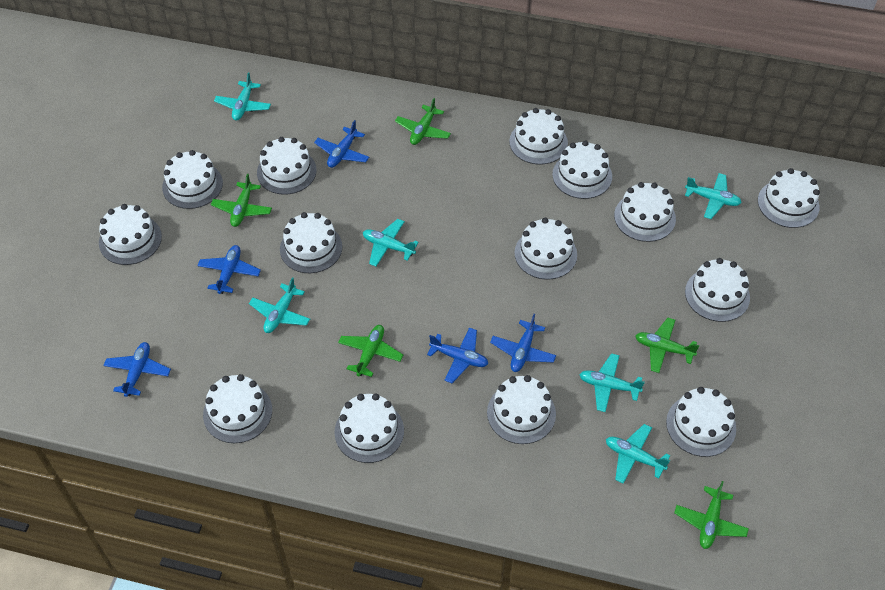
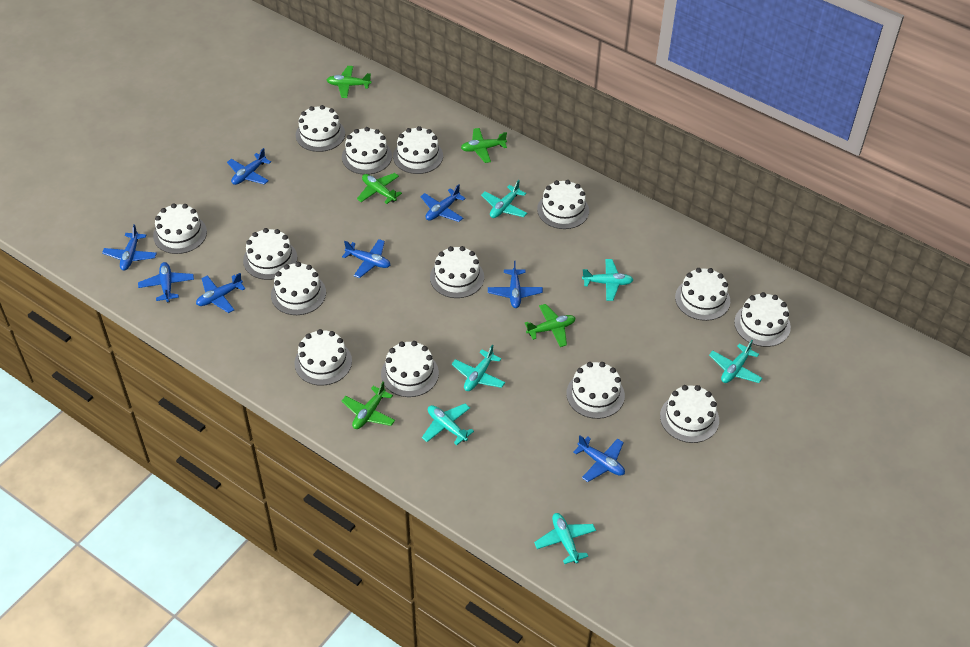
blue plane: 5 -> 8

